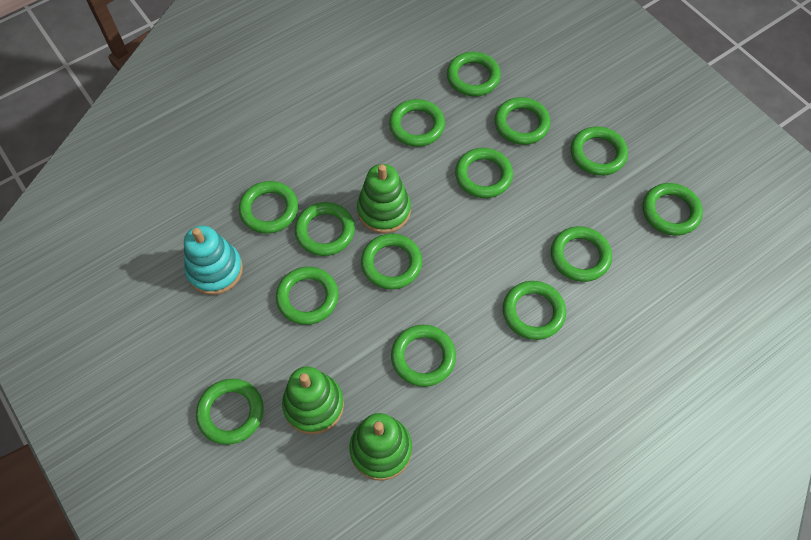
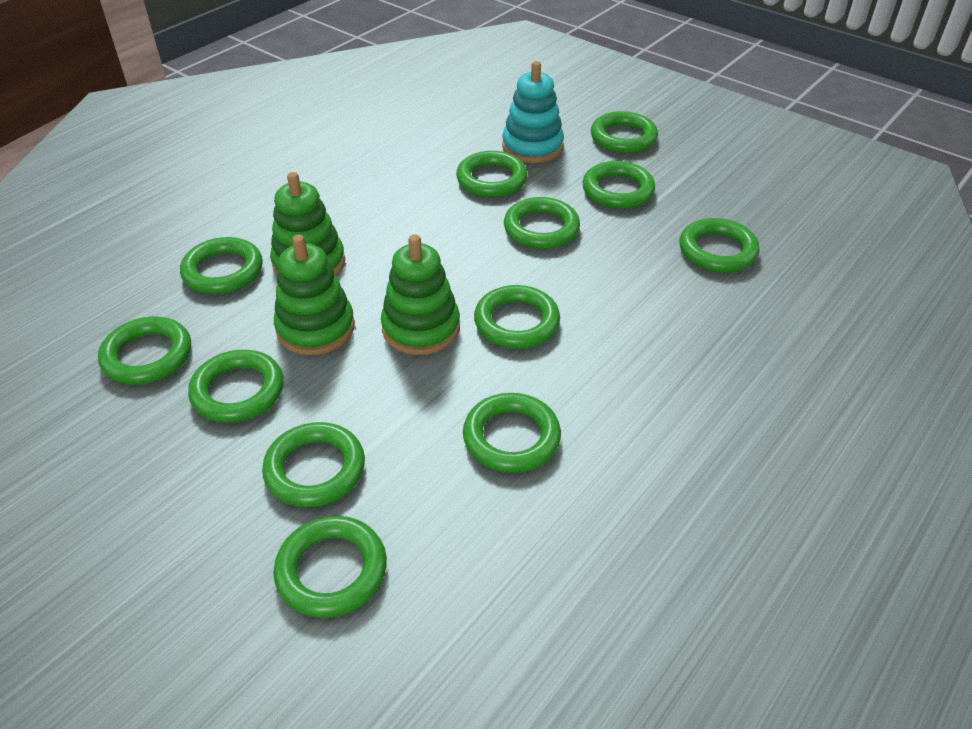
green ring: 14 -> 12

